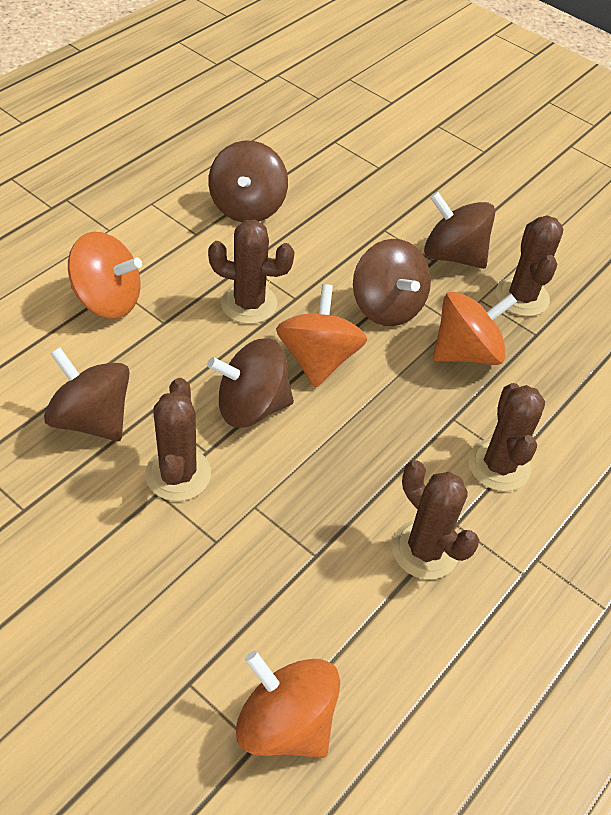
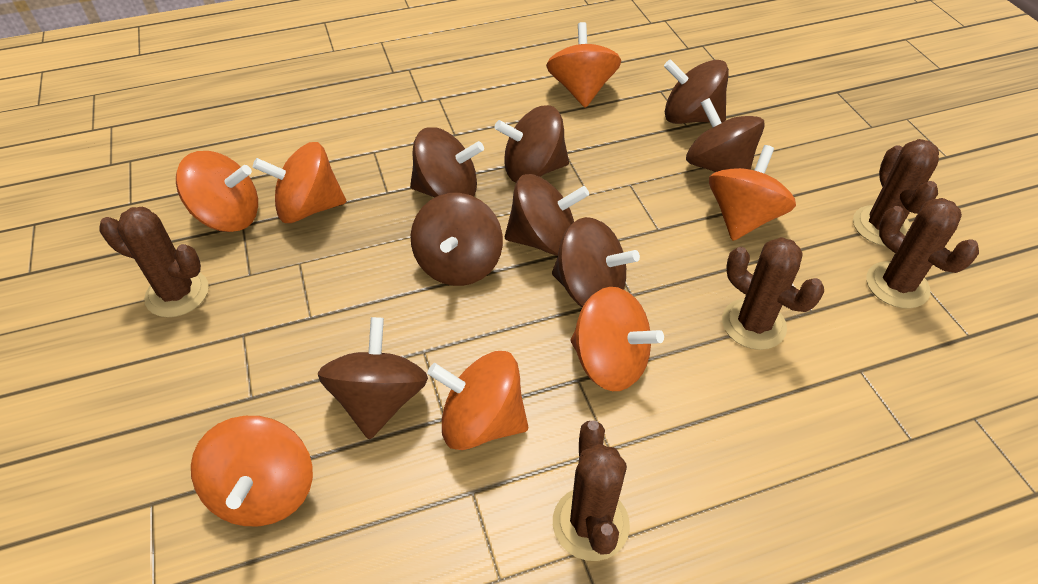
brown spinning top: 5 -> 8
orange spinning top: 4 -> 7

